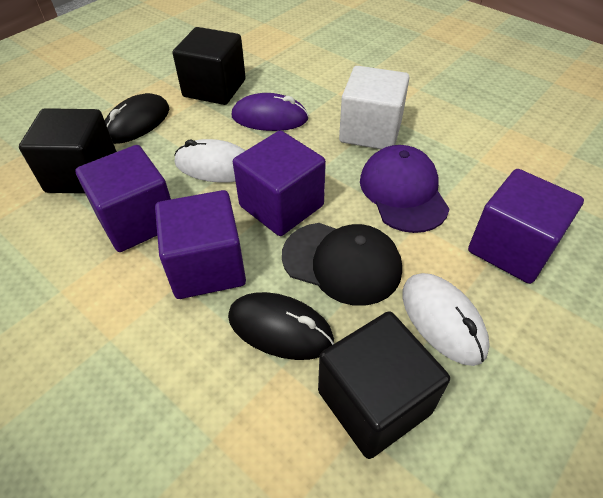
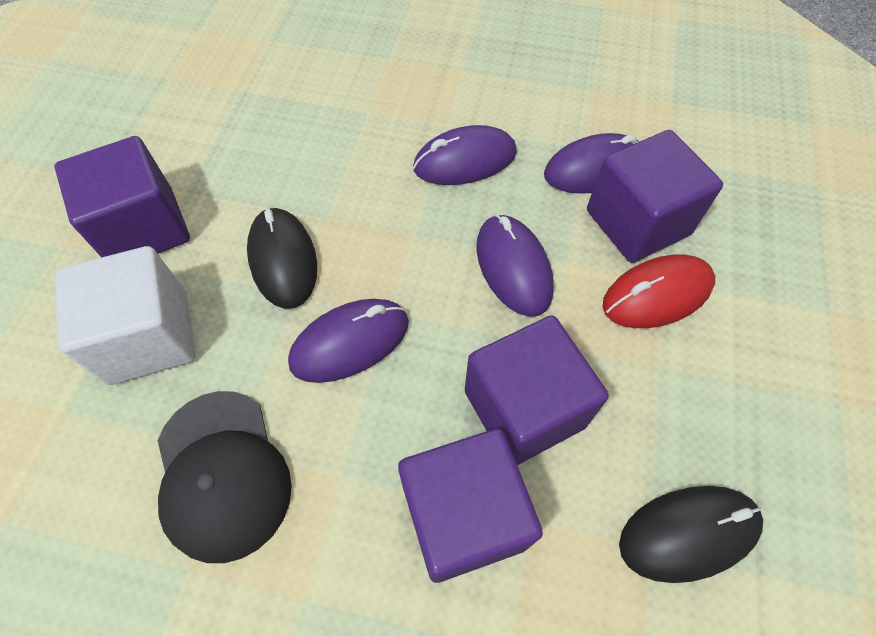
black cube: 3 -> 0
purple cap: 1 -> 0
purple mouse: 1 -> 4
red mouse: 0 -> 1
white mouse: 2 -> 0

